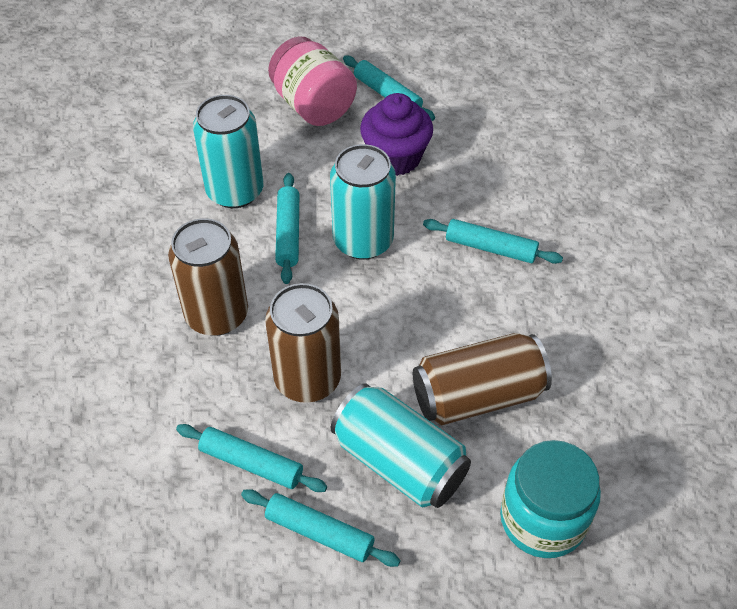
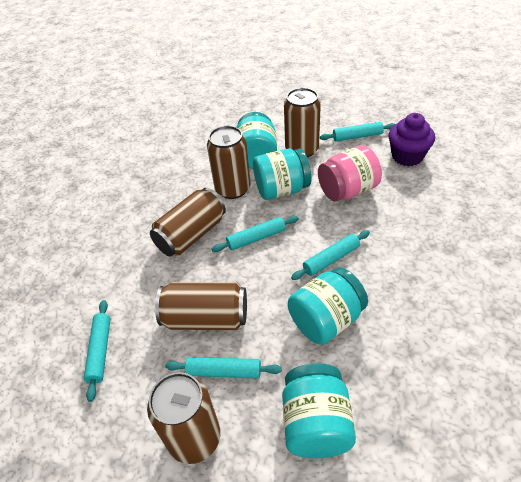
brown can: 3 -> 5
turquoise can: 3 -> 0
turquoise jar: 1 -> 4

